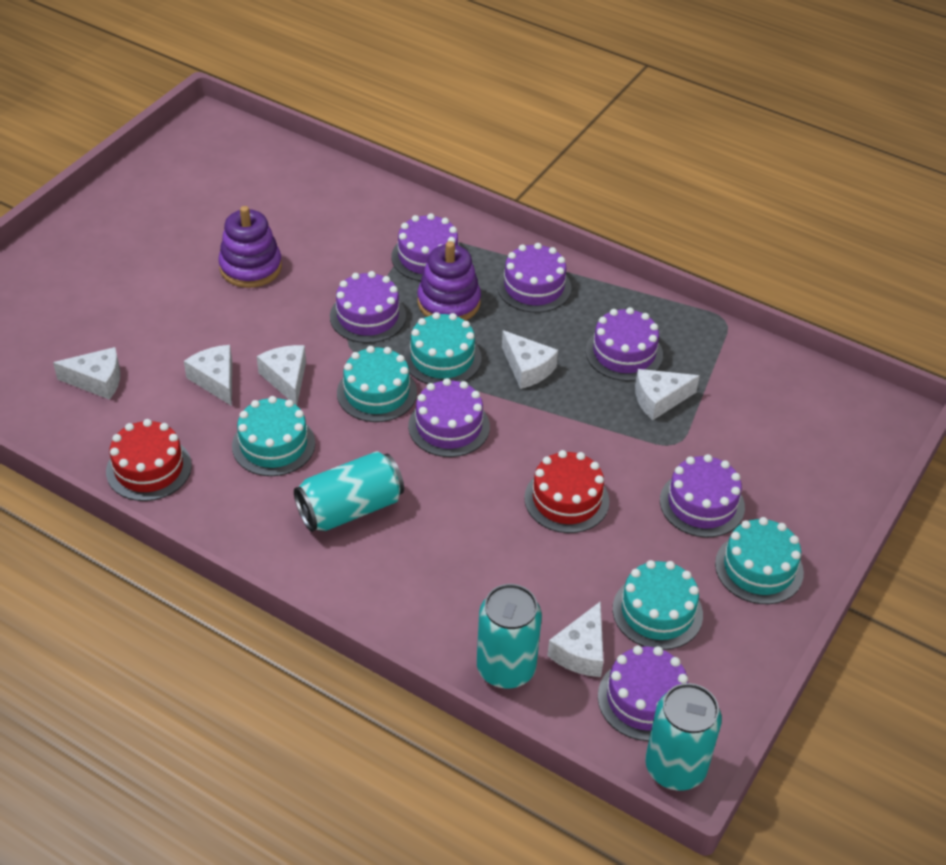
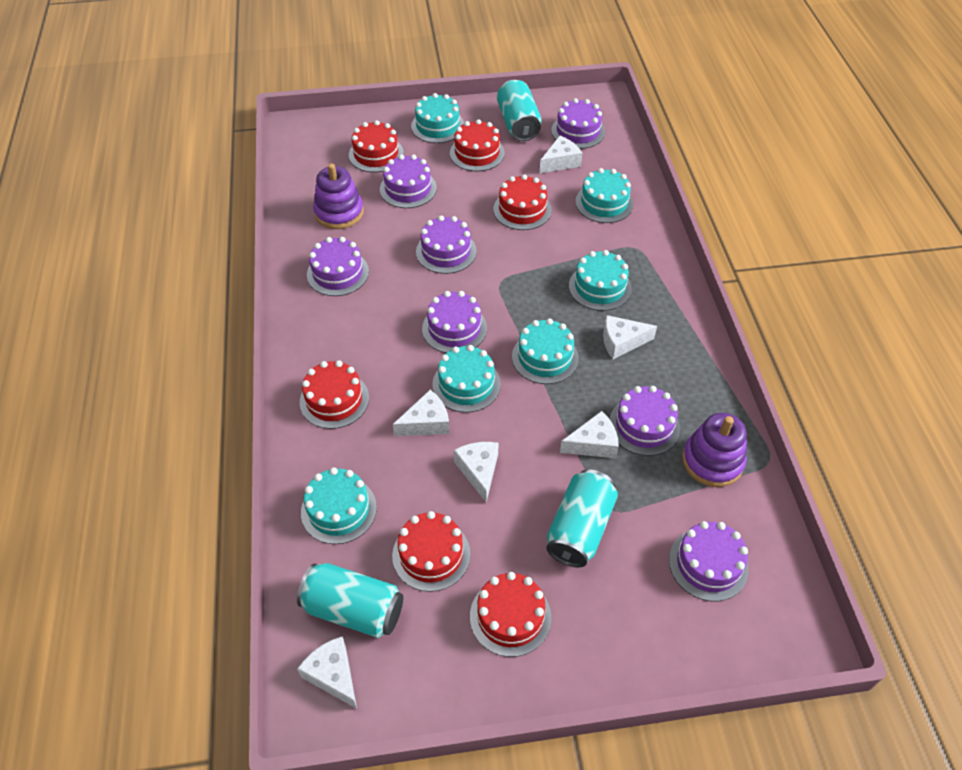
red cake: 2 -> 6
turquoise cake: 5 -> 6

